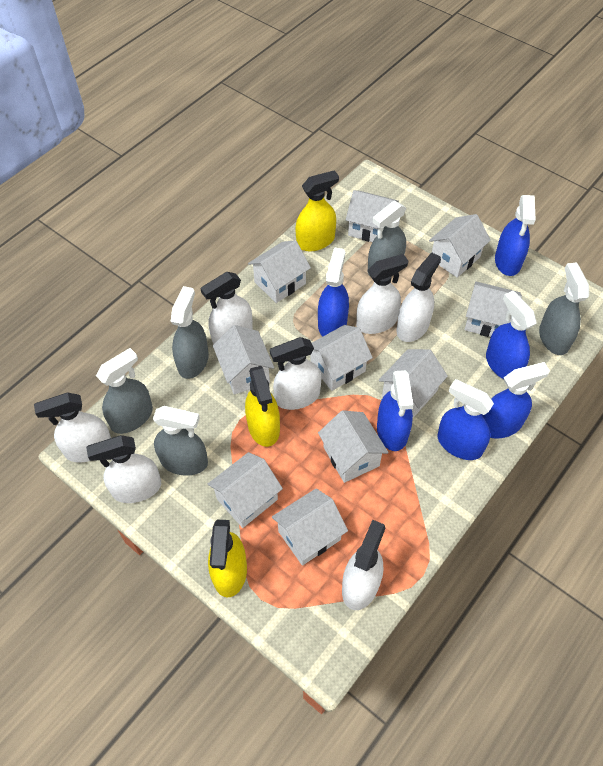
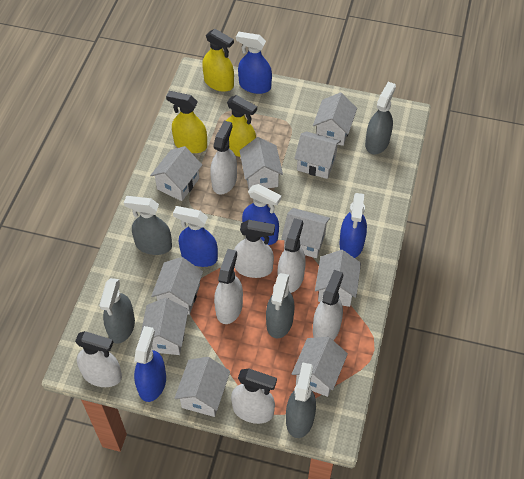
blue spray bottle: 6 -> 5

